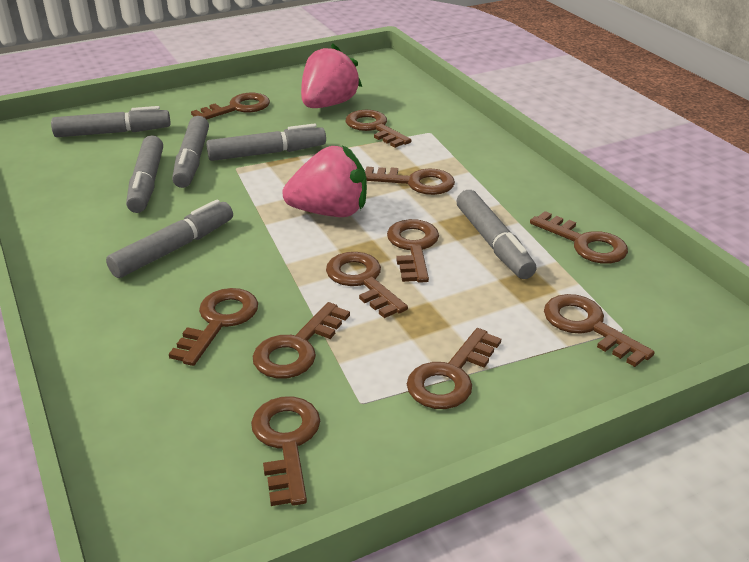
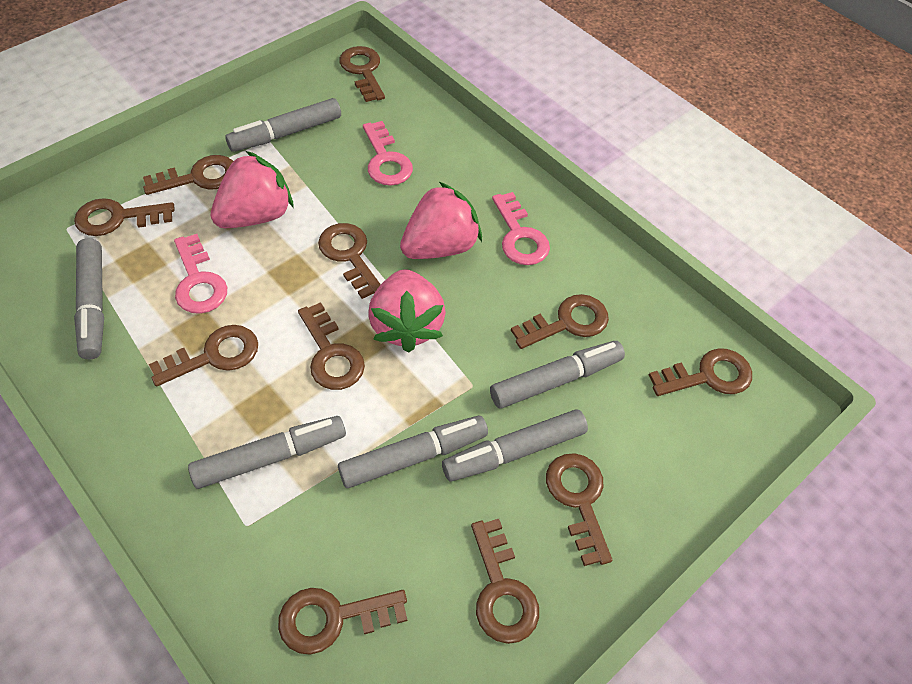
pink key: 0 -> 3
pink strawberry: 2 -> 3

